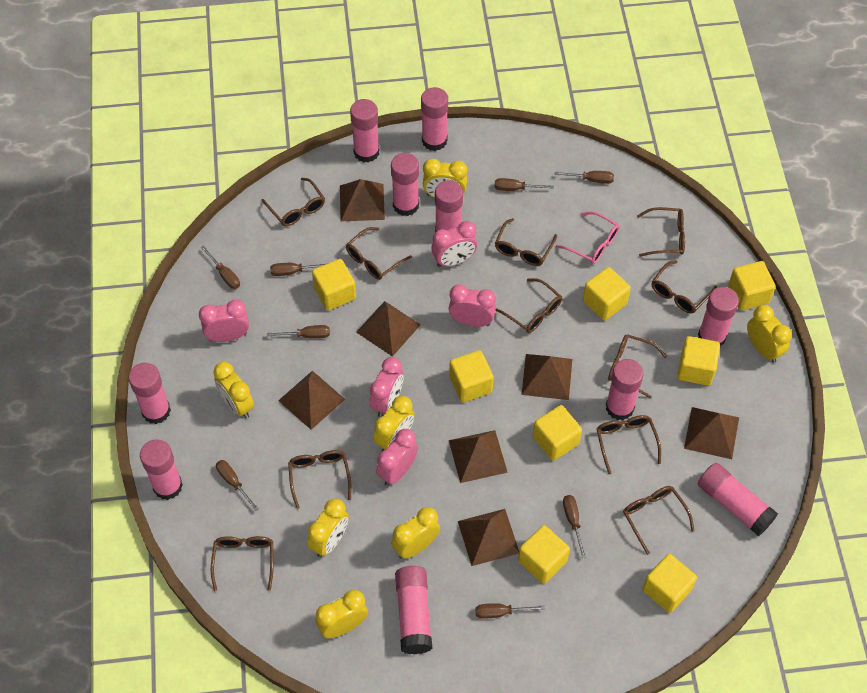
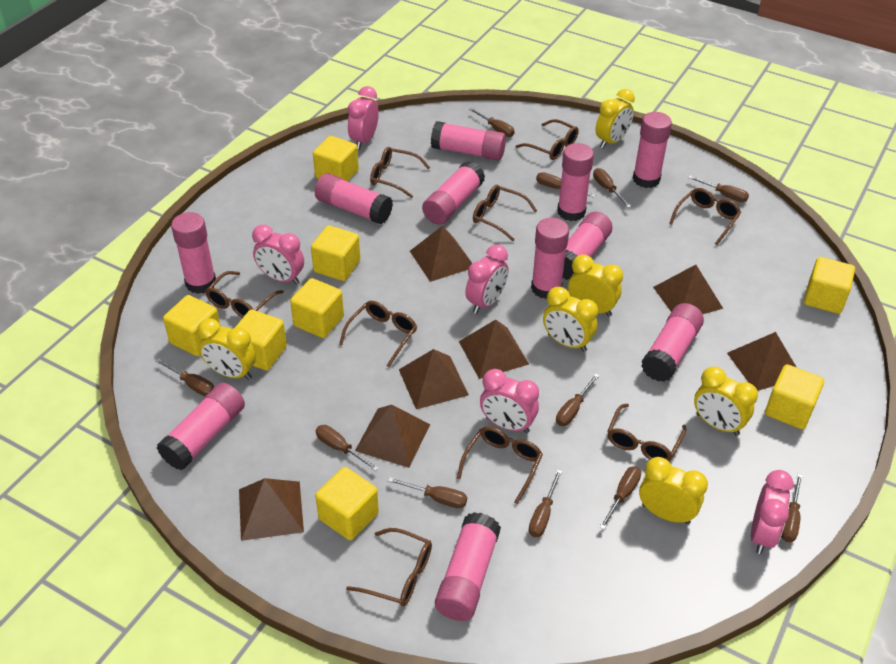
brown glasses: 11 -> 9
brown screwdriver: 8 -> 11
pink glasses: 1 -> 0
pink glue stick: 10 -> 11
yellow clock: 7 -> 6

